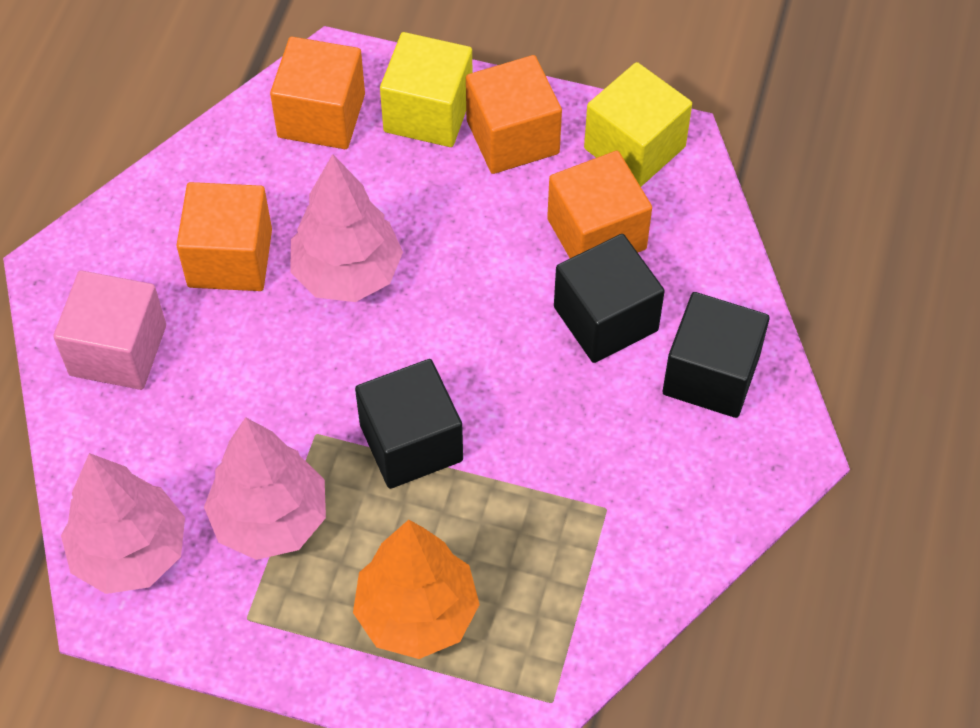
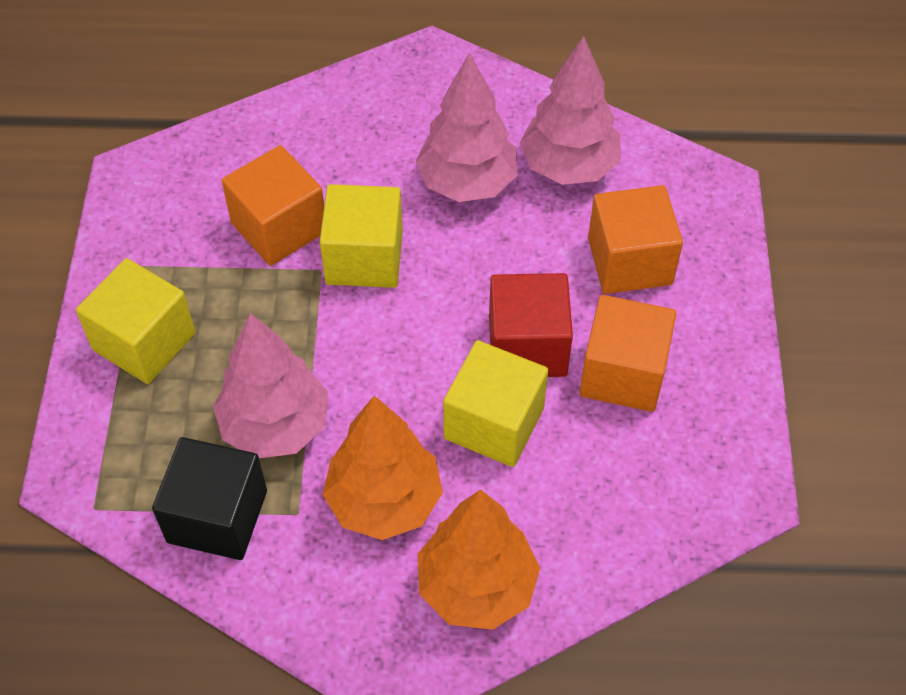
black cube: 3 -> 1
orange cube: 4 -> 3
orange tree: 1 -> 2
pink cube: 1 -> 0
red cube: 0 -> 1
yellow cube: 2 -> 3

